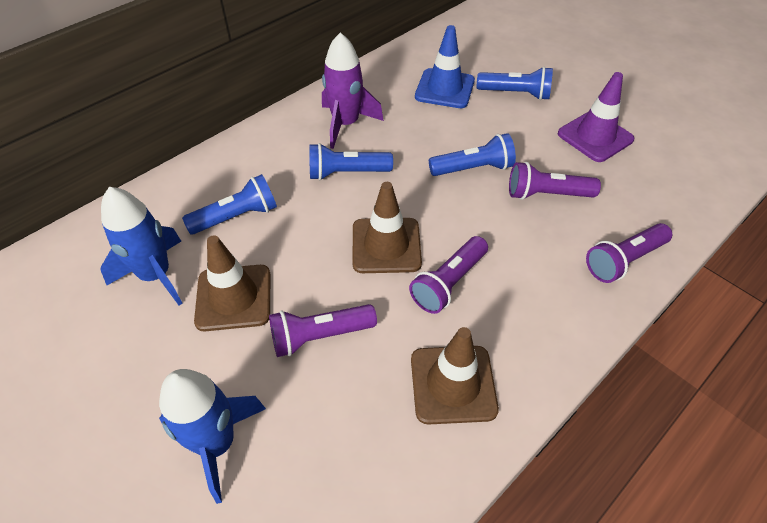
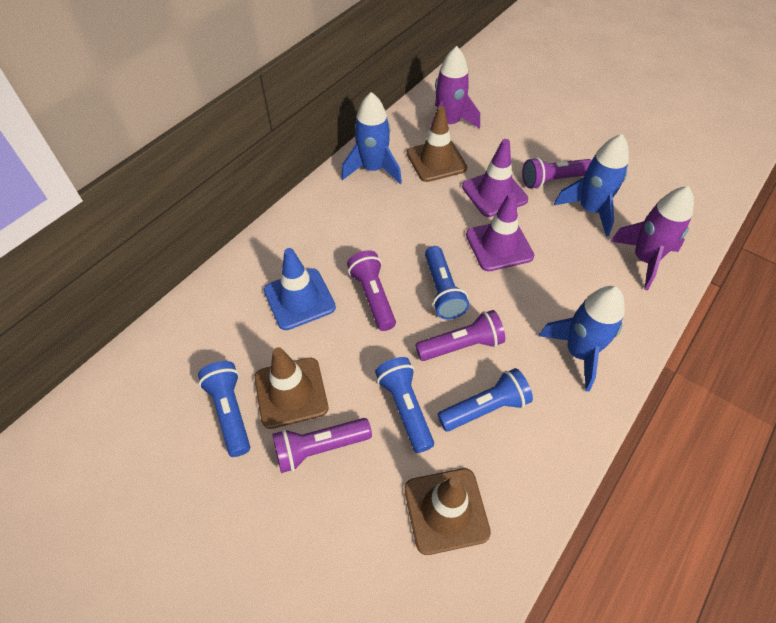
blue rocket: 2 -> 3
purple rocket: 1 -> 2
purple traffic cone: 1 -> 2

